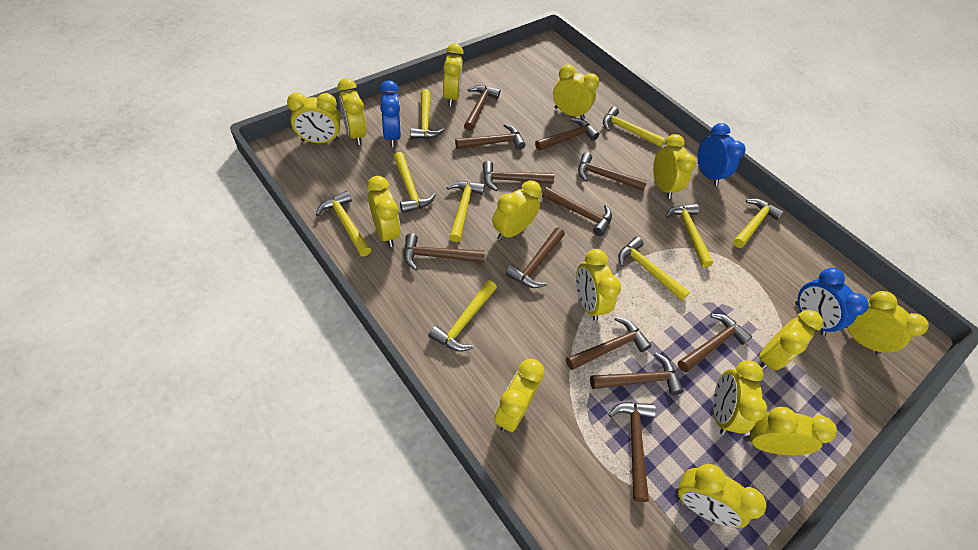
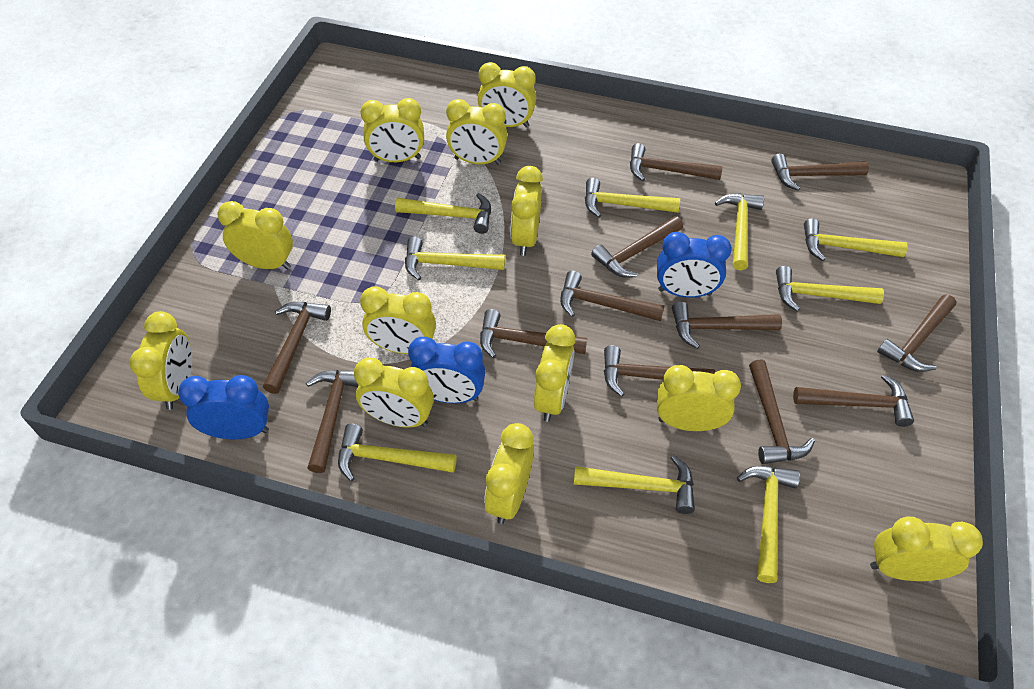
yellow clock: 14 -> 12

